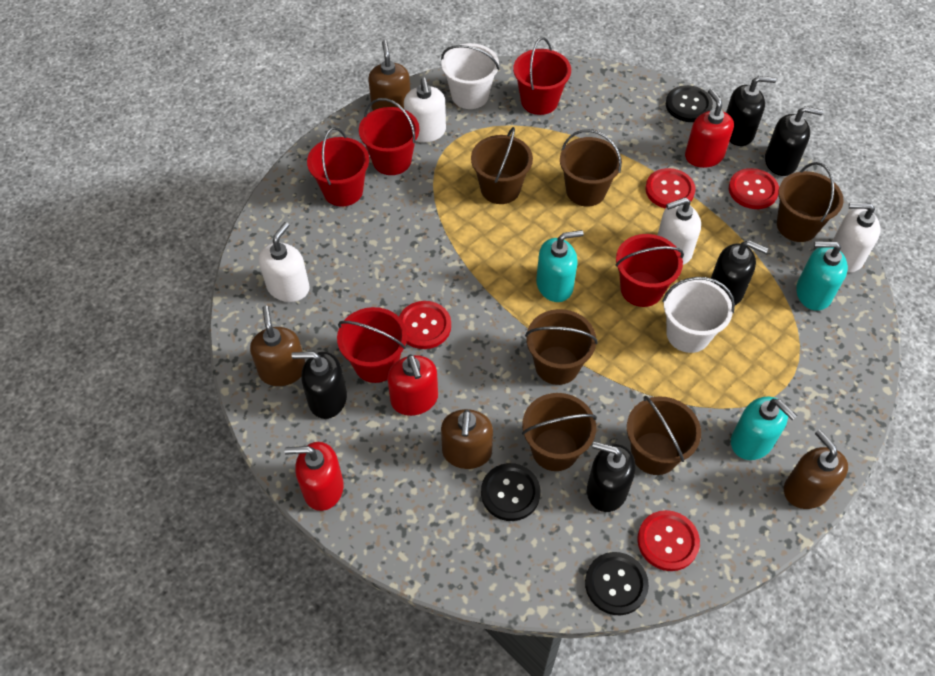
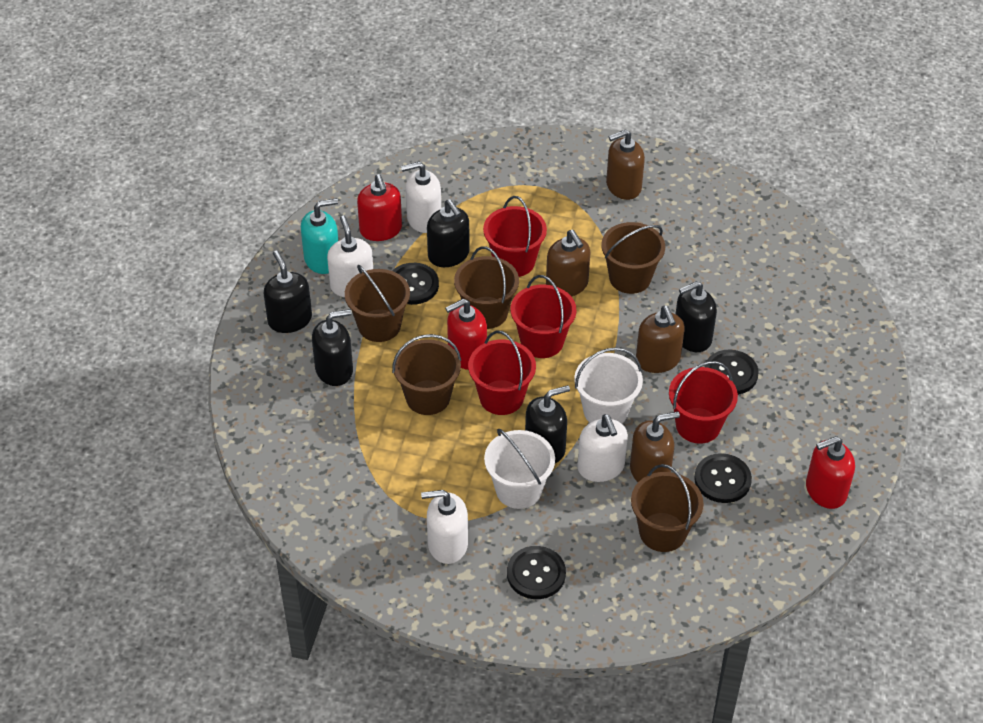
black button: 3 -> 4
brown bucket: 6 -> 5
red bucket: 5 -> 4
red button: 4 -> 0
turquoise soap dispenser: 3 -> 1

